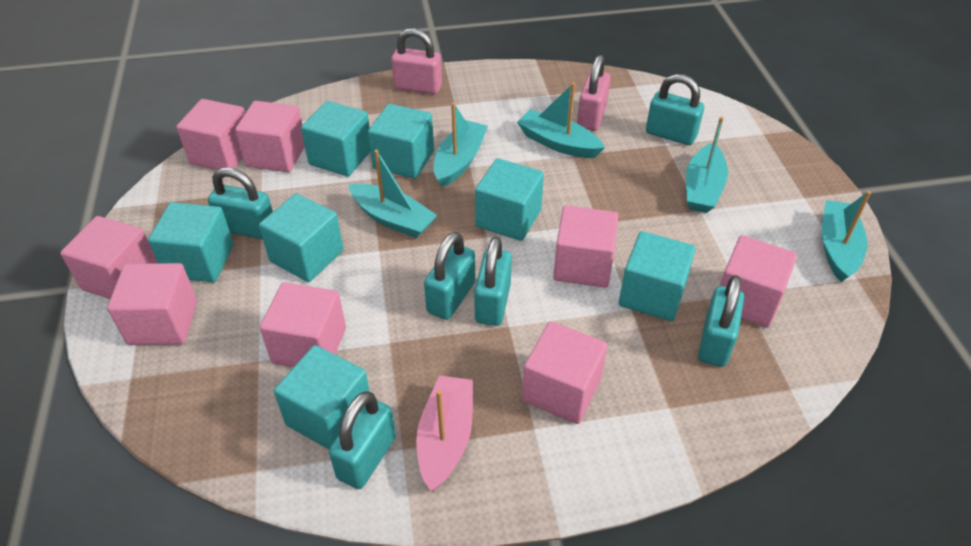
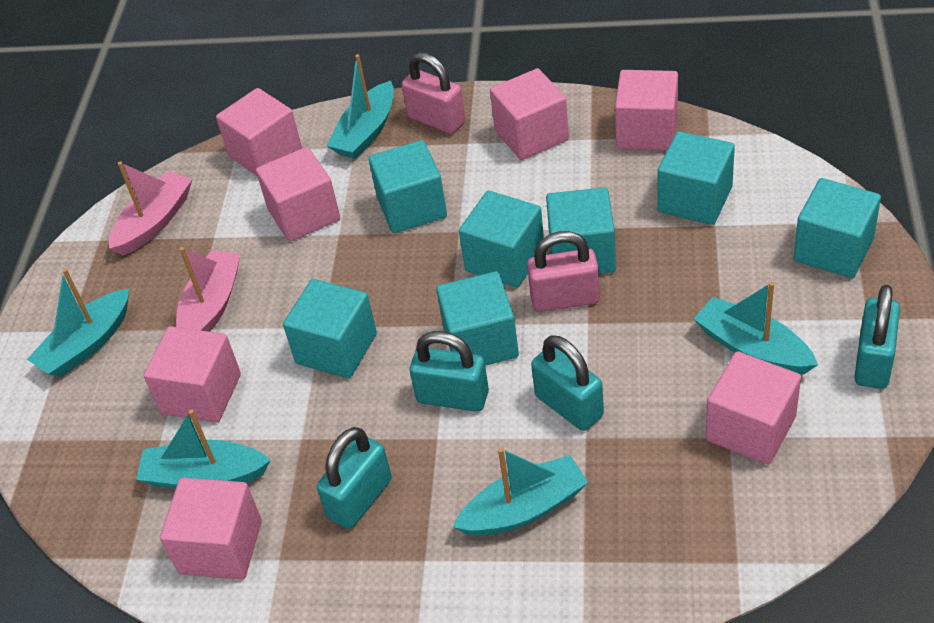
pink boat: 1 -> 2
pink cube: 8 -> 7
turquoise padlock: 6 -> 4

